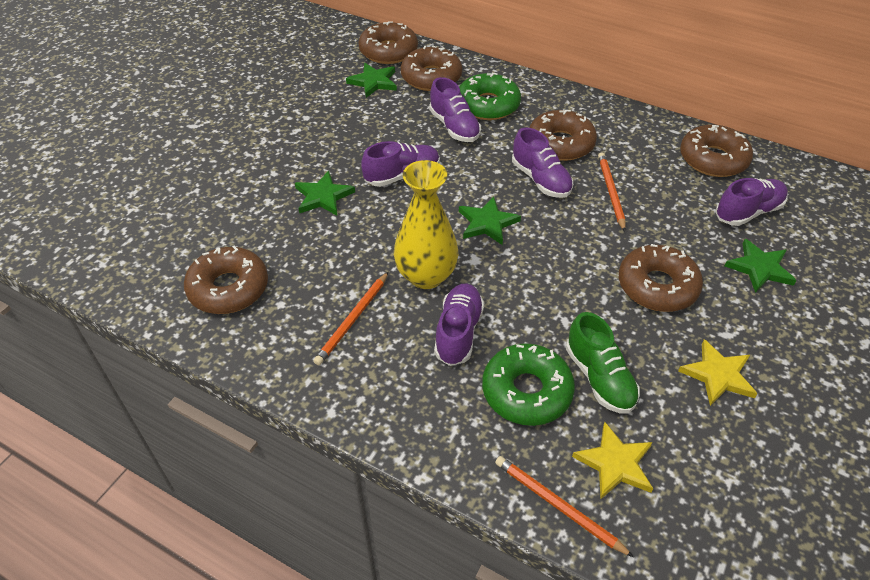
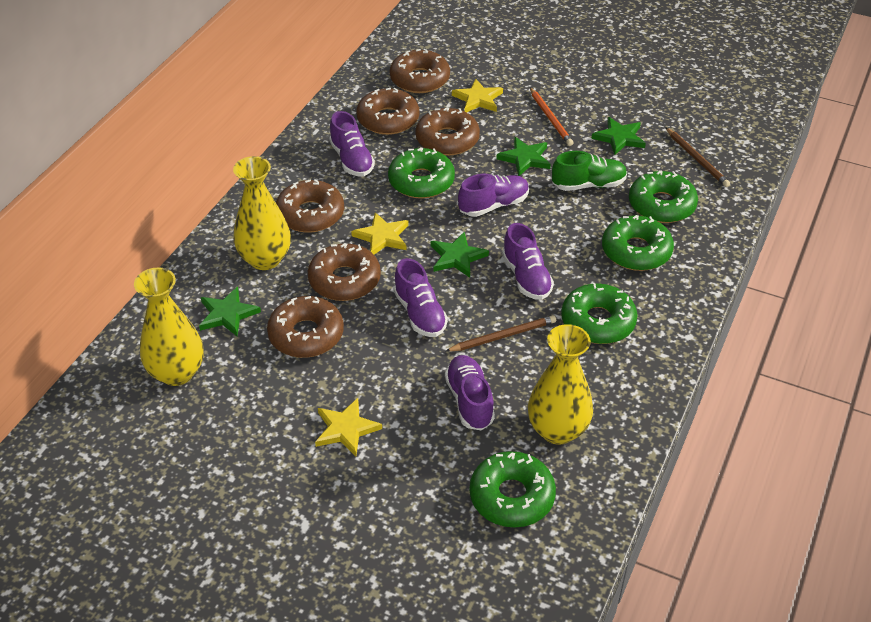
brown pencil: 0 -> 2
green donut: 2 -> 5
orange pencil: 3 -> 1
yellow star: 2 -> 3
yellow vase: 1 -> 3

